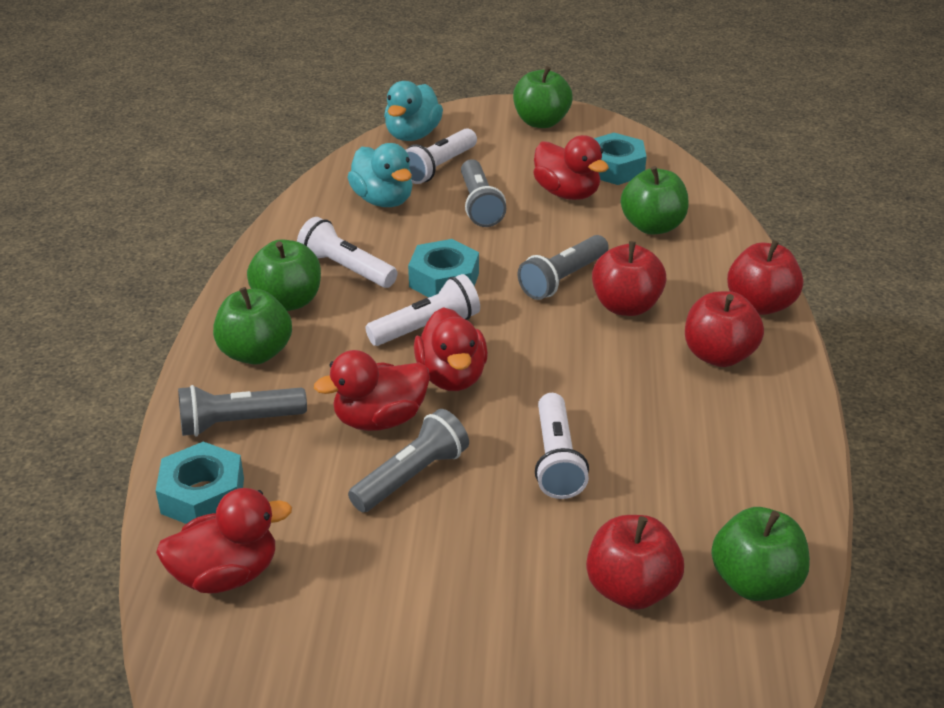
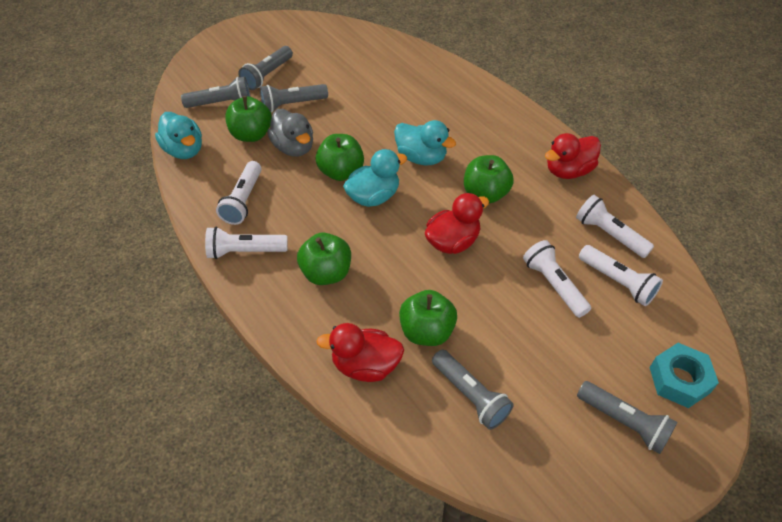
grey duck: 0 -> 1
grey flashlight: 4 -> 5
red apple: 4 -> 0
red duck: 4 -> 3
turquoise duck: 2 -> 3
turquoise nut: 3 -> 1
white flashlight: 4 -> 5

